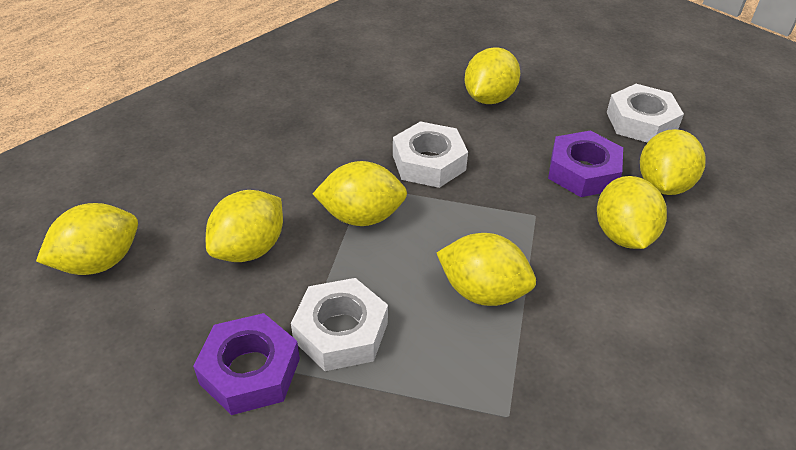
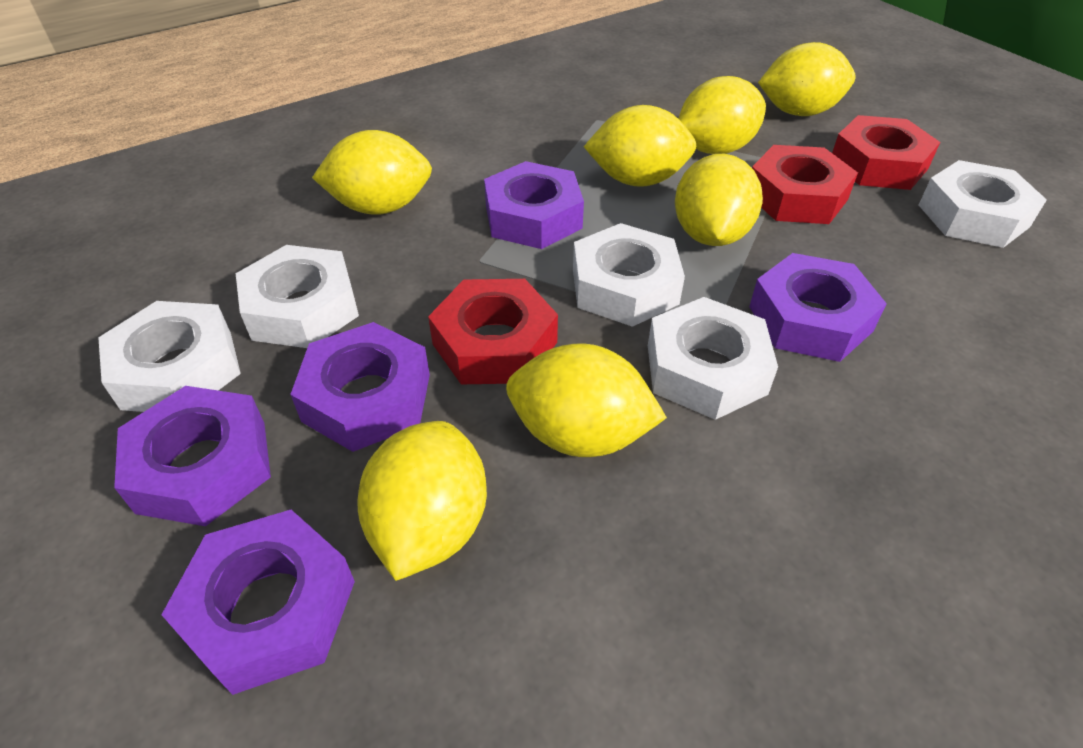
purple nut: 2 -> 5
red nut: 0 -> 3
white nut: 3 -> 5

